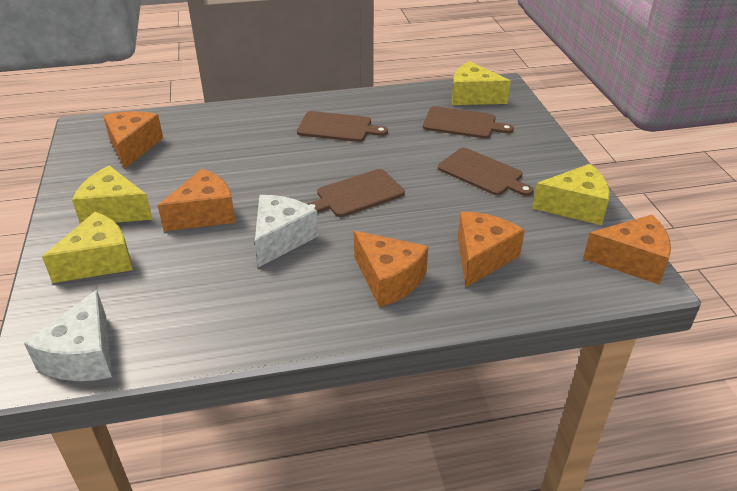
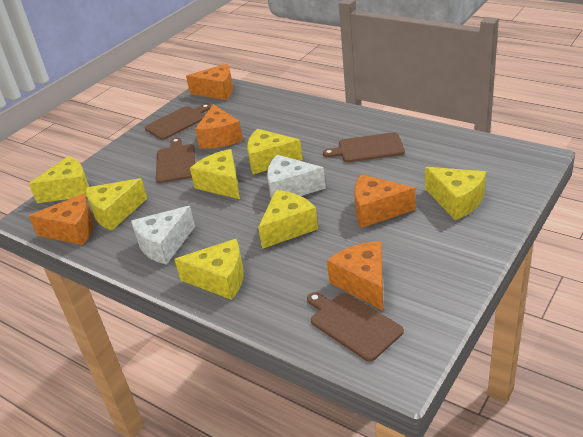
yellow cheese: 4 -> 7

